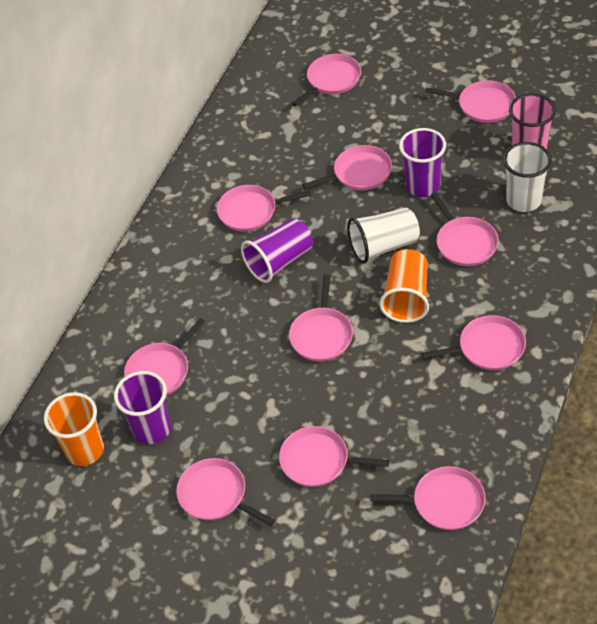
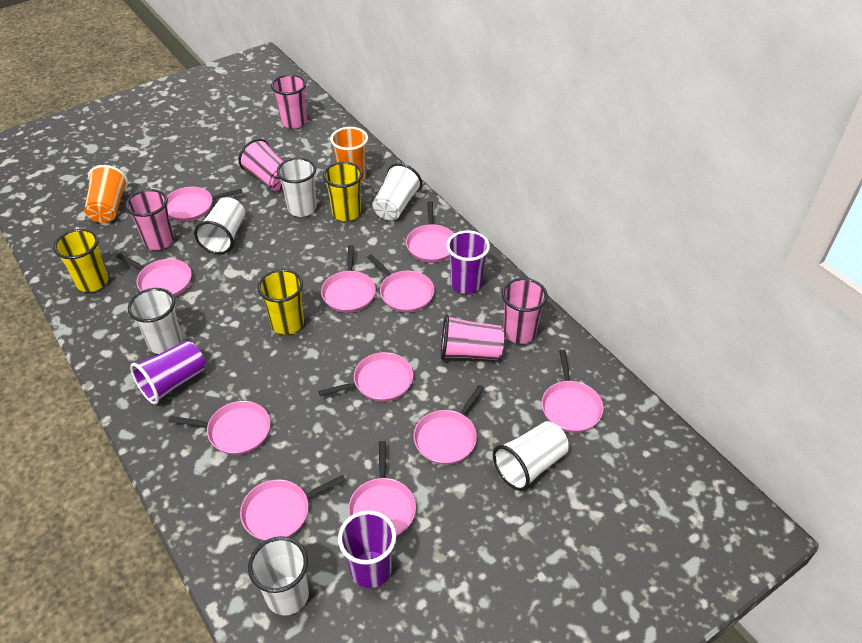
pink cup: 1 -> 5
white cup: 2 -> 6
yellow cup: 0 -> 3

